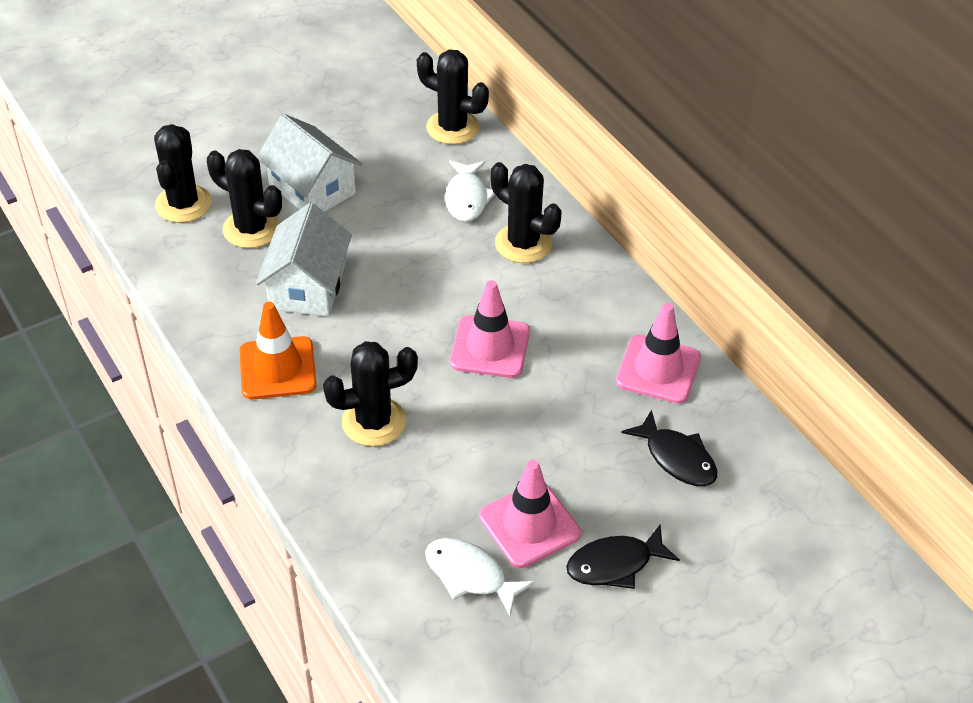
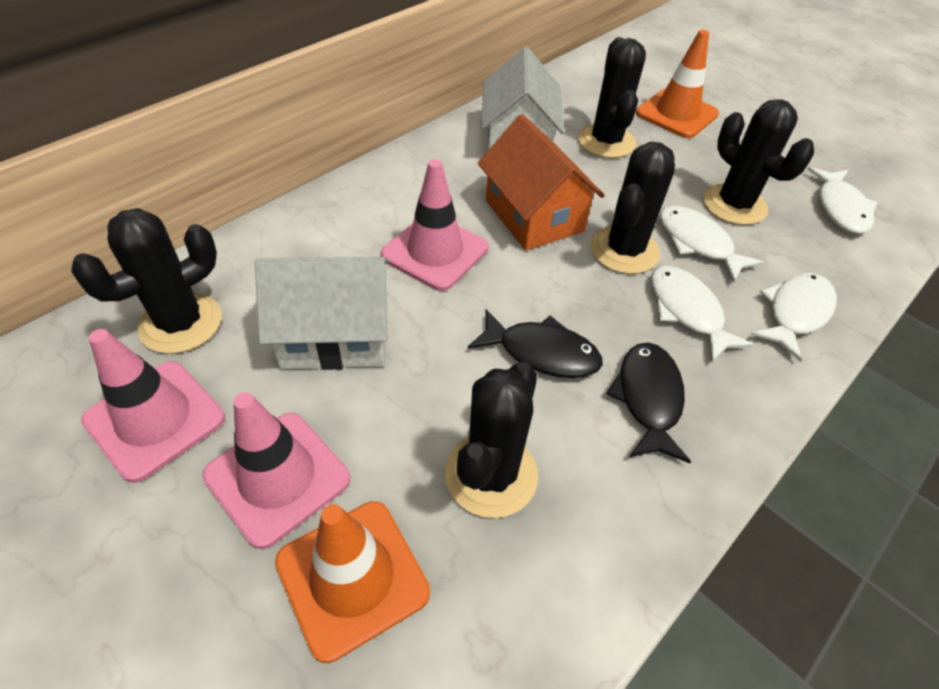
orange house: 0 -> 1
orange traffic cone: 1 -> 2
white fish: 2 -> 4

